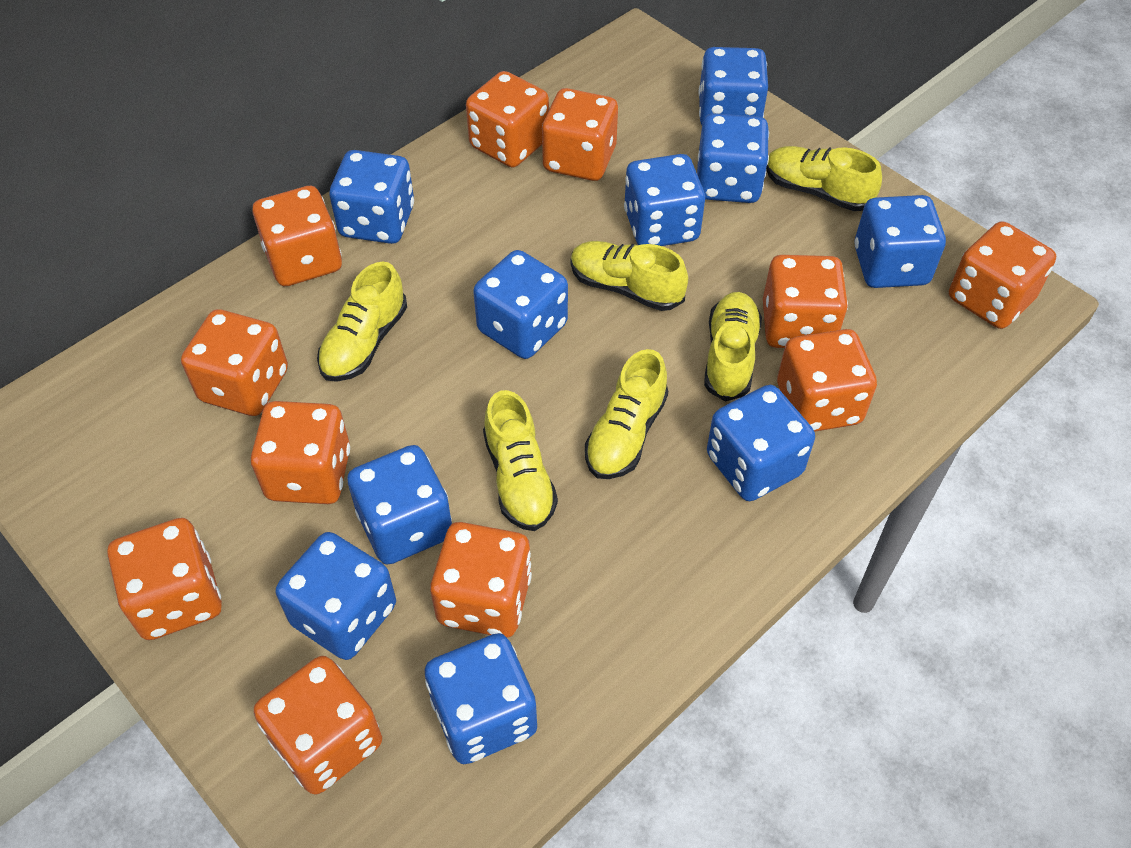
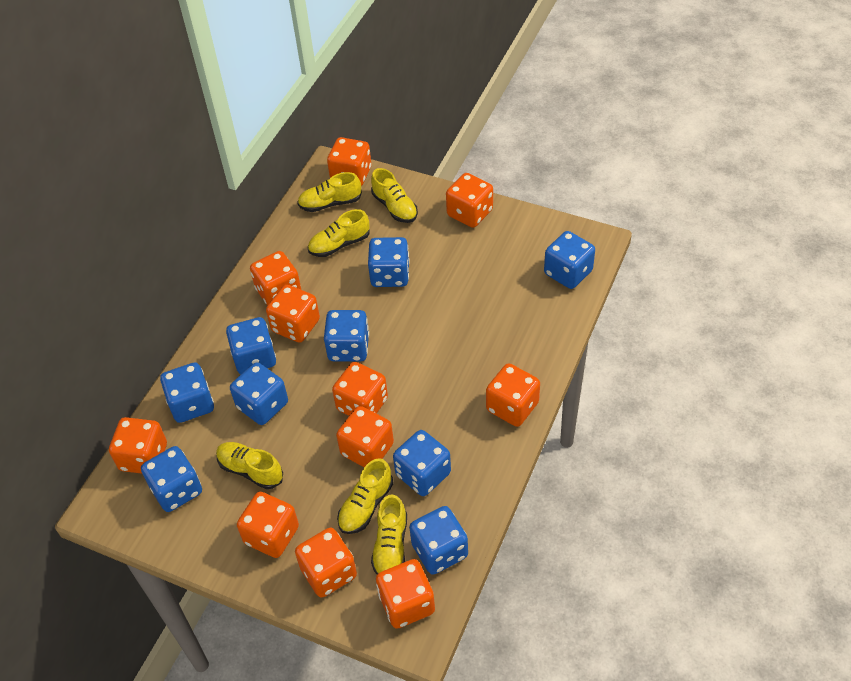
blue dice: 10 -> 9

